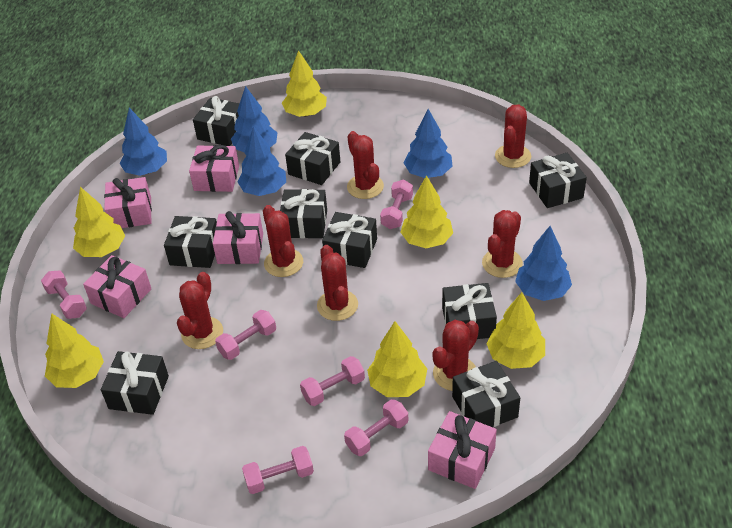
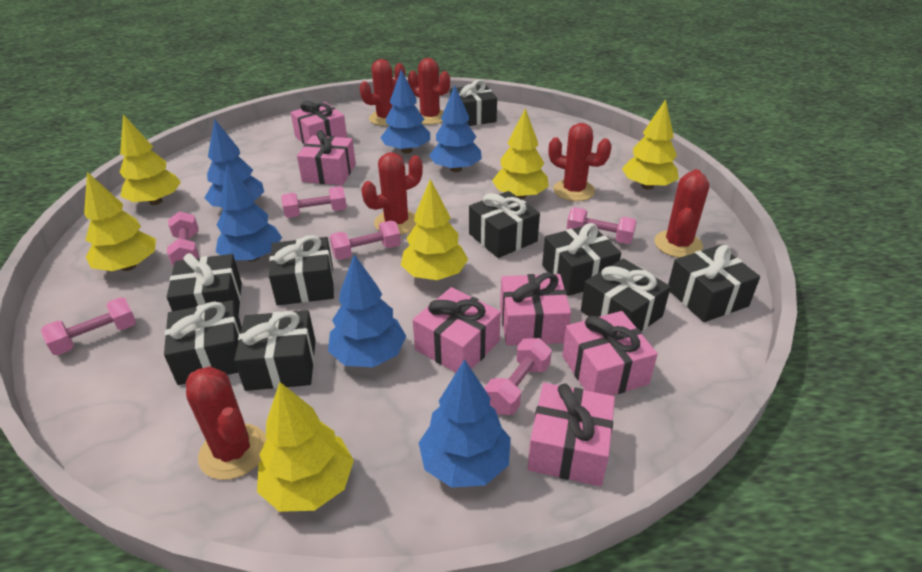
blue tree: 5 -> 6
pink gift: 5 -> 6
red cactus: 7 -> 6

